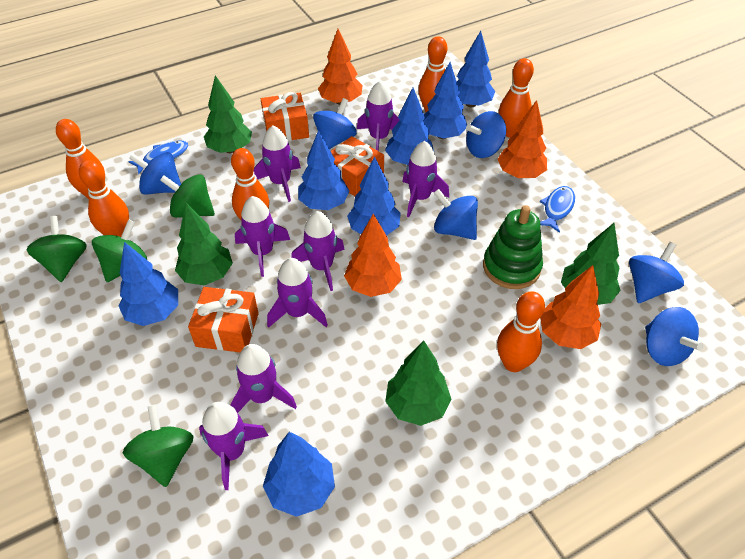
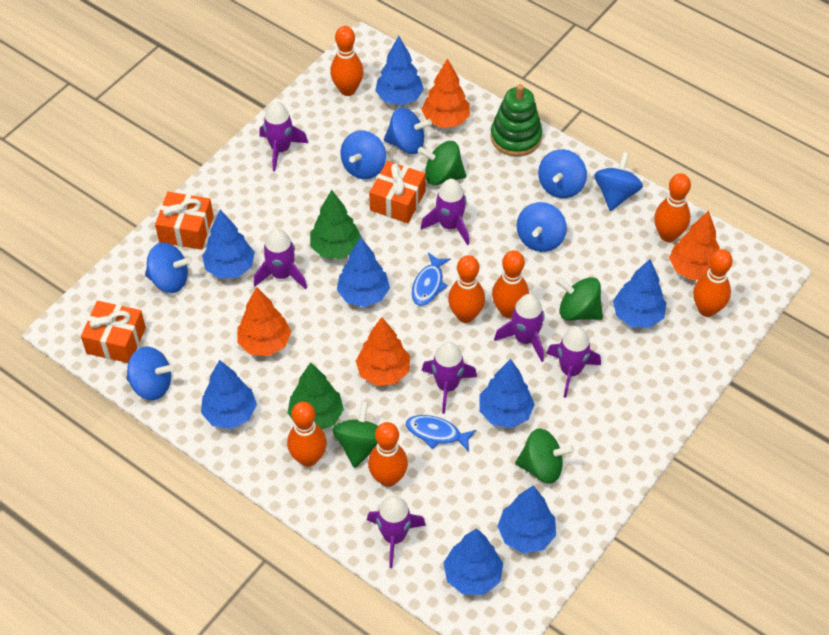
blue spinning top: 6 -> 7
blue tree: 7 -> 8
green tree: 4 -> 2
orange bowling pin: 6 -> 7
purple rocket: 8 -> 7

